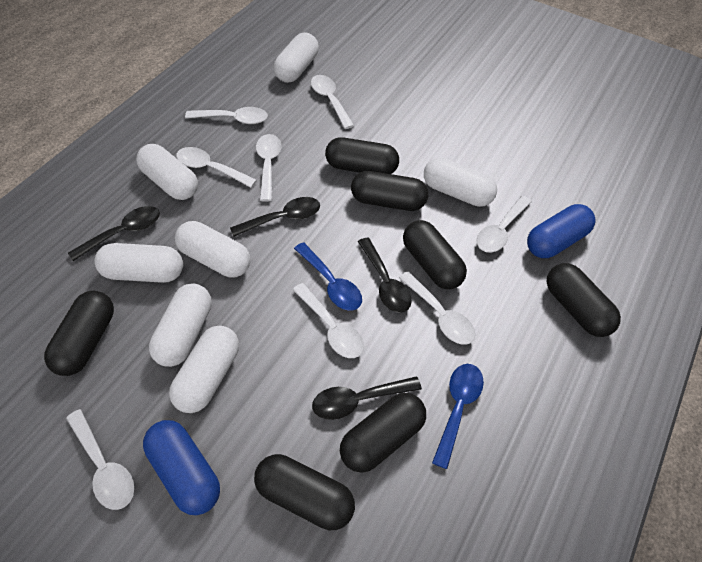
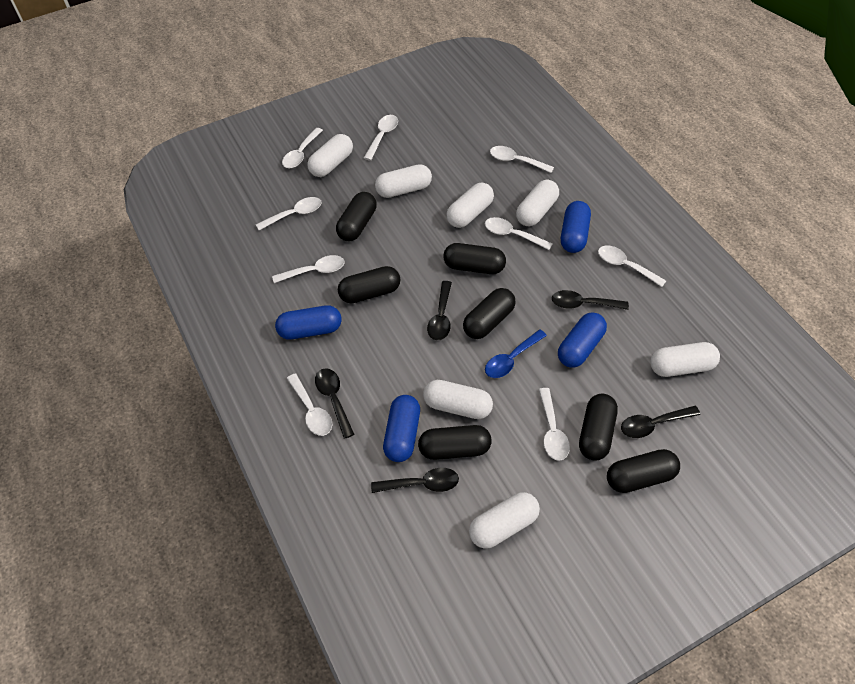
black spoon: 4 -> 5
blue capsule: 2 -> 4
blue spoon: 2 -> 1
white spoon: 8 -> 9

